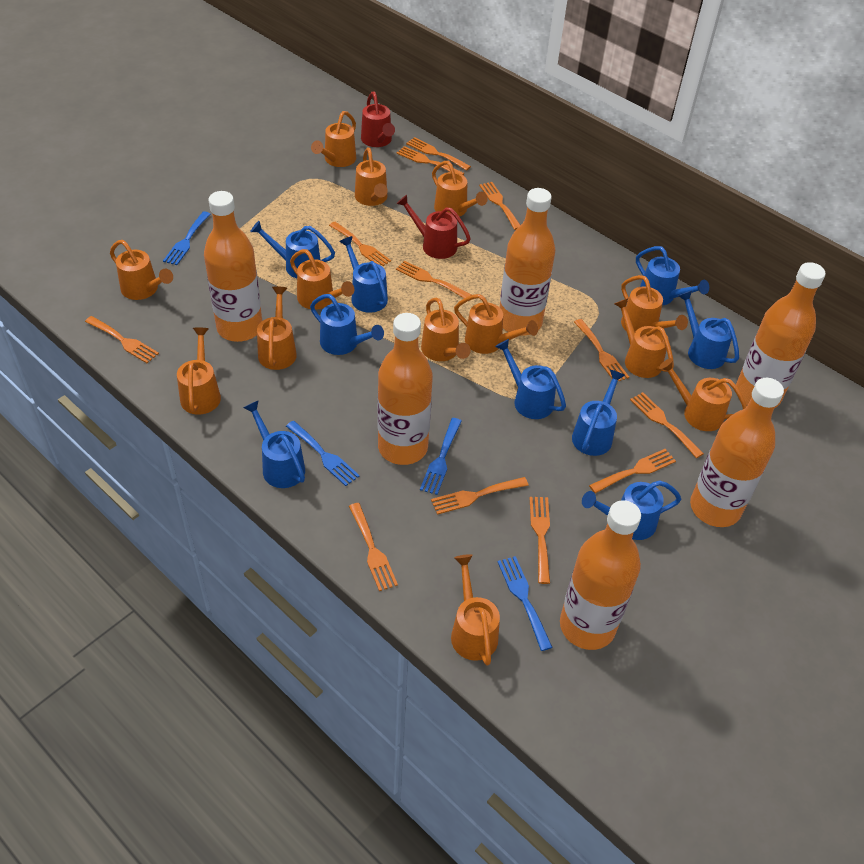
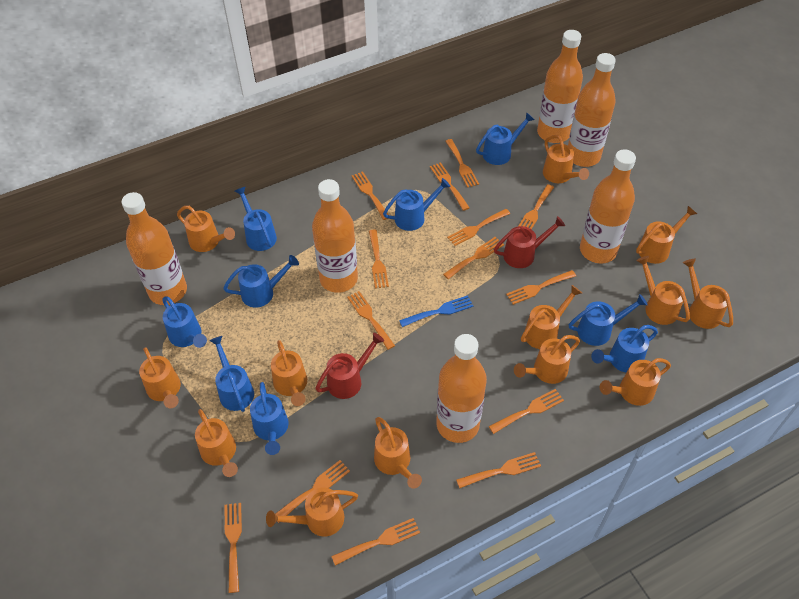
blue fork: 4 -> 1
orange fork: 12 -> 14

